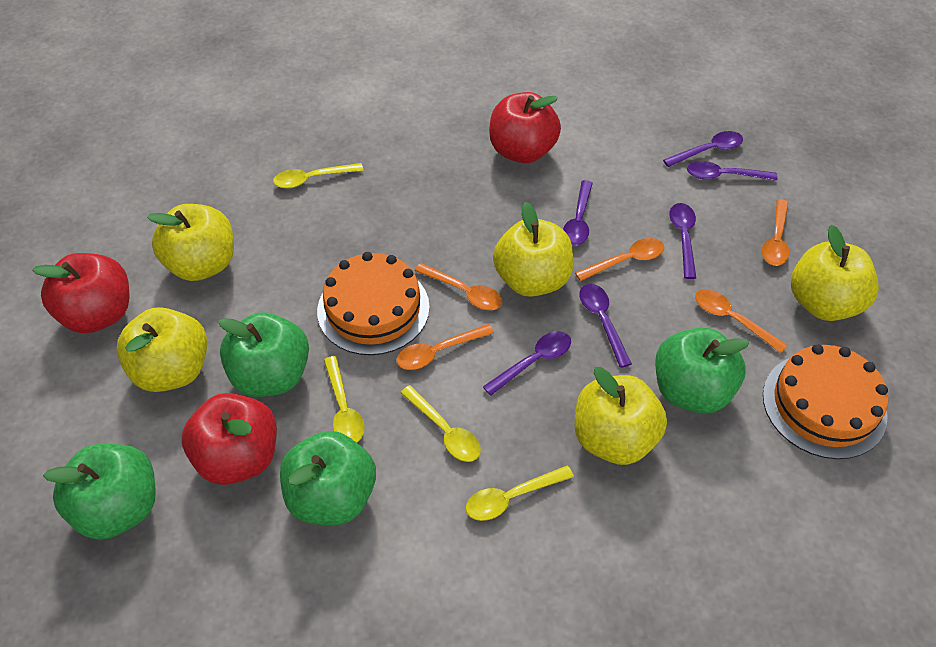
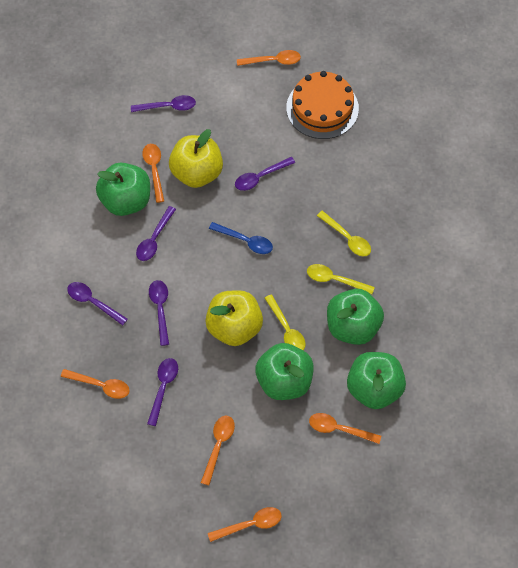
blue spoon: 0 -> 1
orange cake: 2 -> 1
orange spoon: 5 -> 6
red apple: 3 -> 0
yellow apple: 5 -> 2
yellow spoon: 4 -> 3

